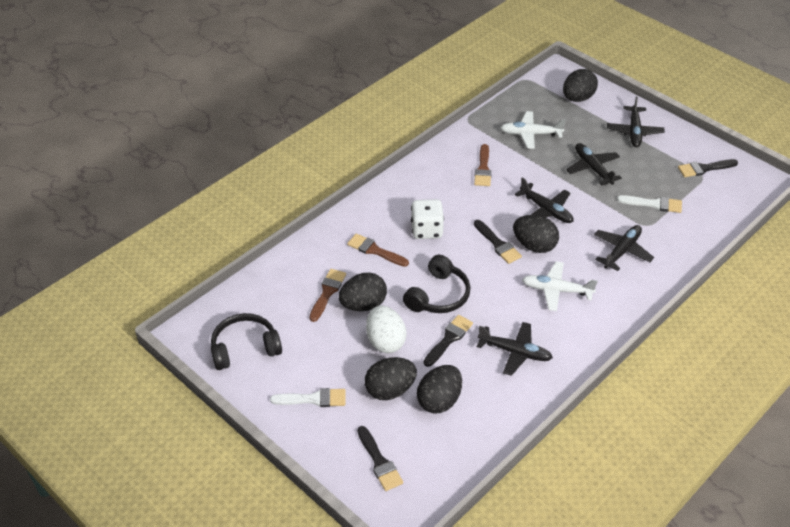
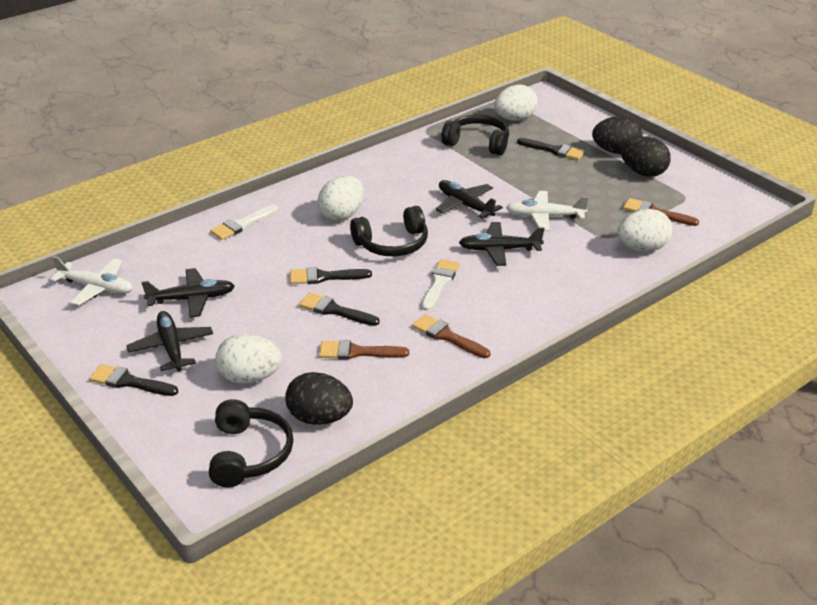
black egg: 5 -> 3
black headphones: 2 -> 3
black plane: 5 -> 4
white dice: 1 -> 0
white egg: 1 -> 4

